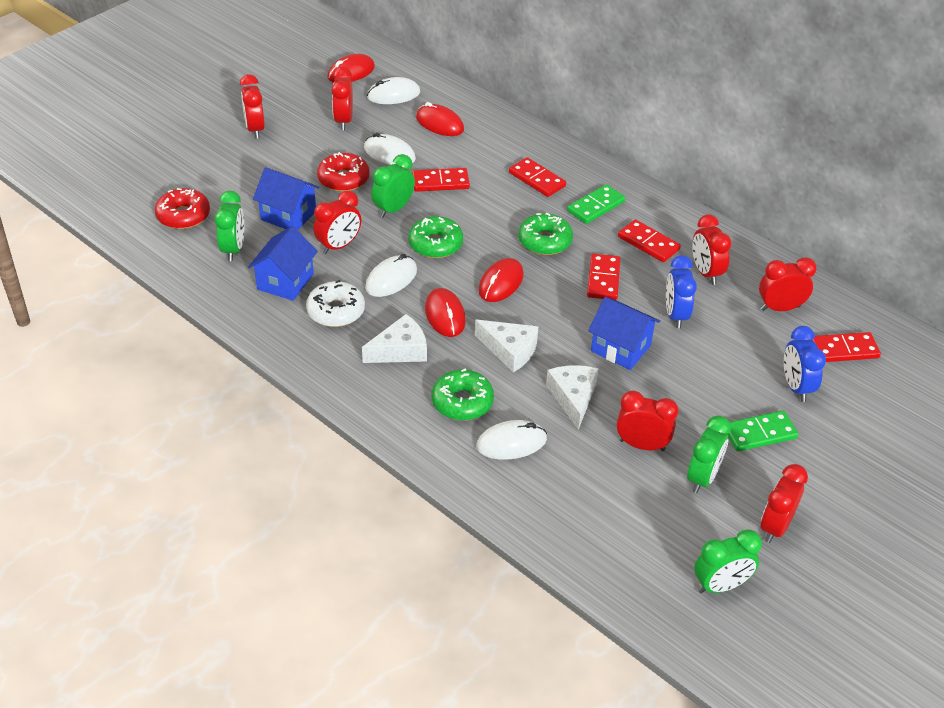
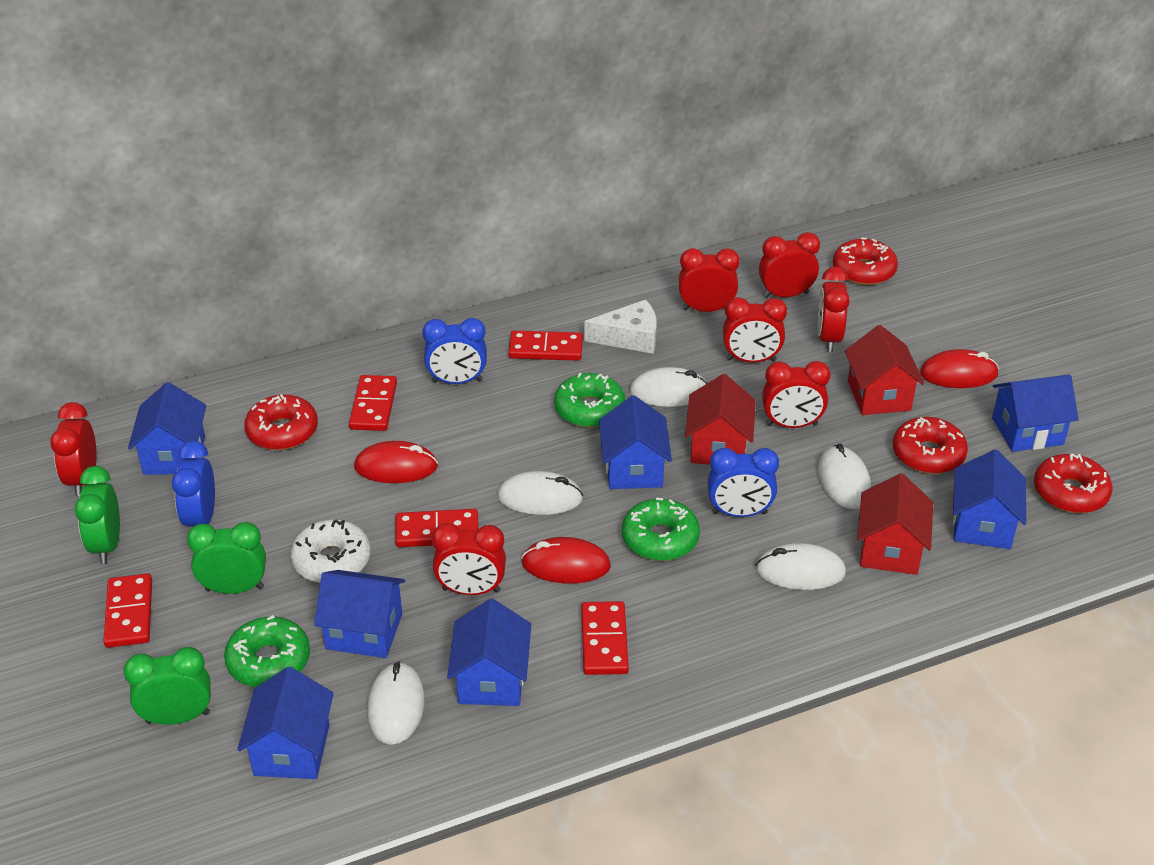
blue clock: 2 -> 3
blue house: 3 -> 7
green clock: 4 -> 3
green domino: 2 -> 0
red donut: 2 -> 4
red house: 0 -> 3
red mouse: 4 -> 3
white cheese: 3 -> 1
white mouse: 4 -> 5

